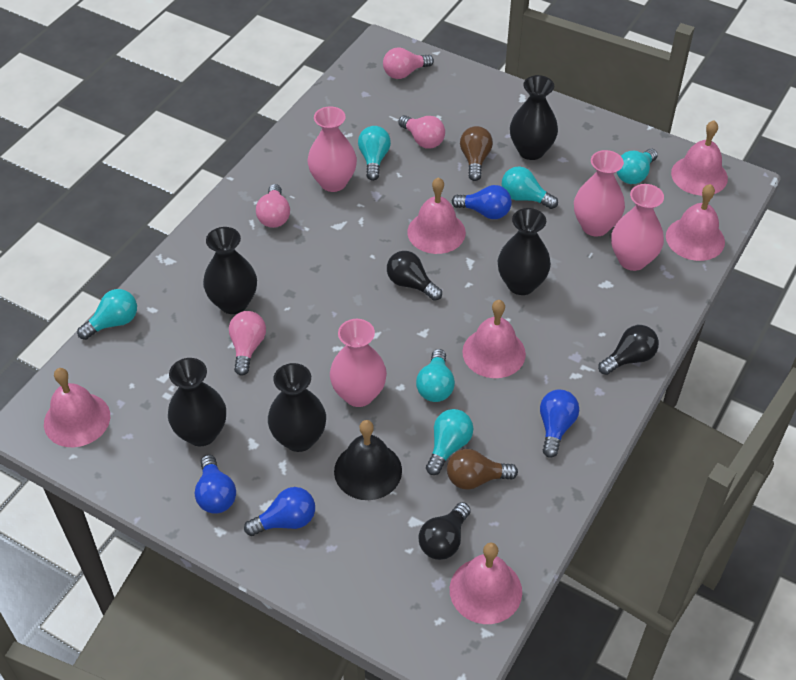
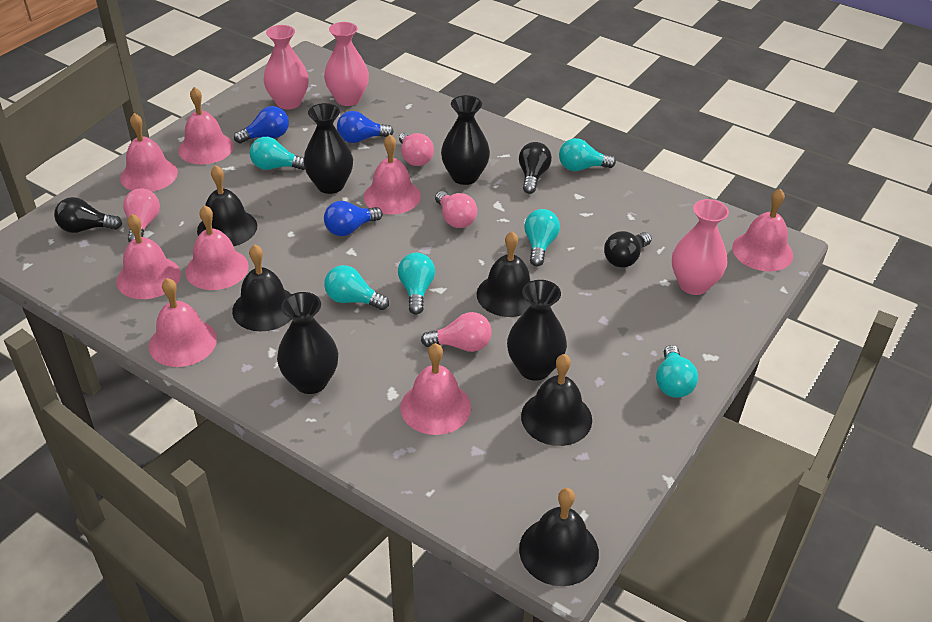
black bell: 1 -> 5
black vase: 5 -> 4
blue light bulb: 4 -> 3
brown light bulb: 2 -> 0
pink bell: 6 -> 8
pink vase: 4 -> 3

